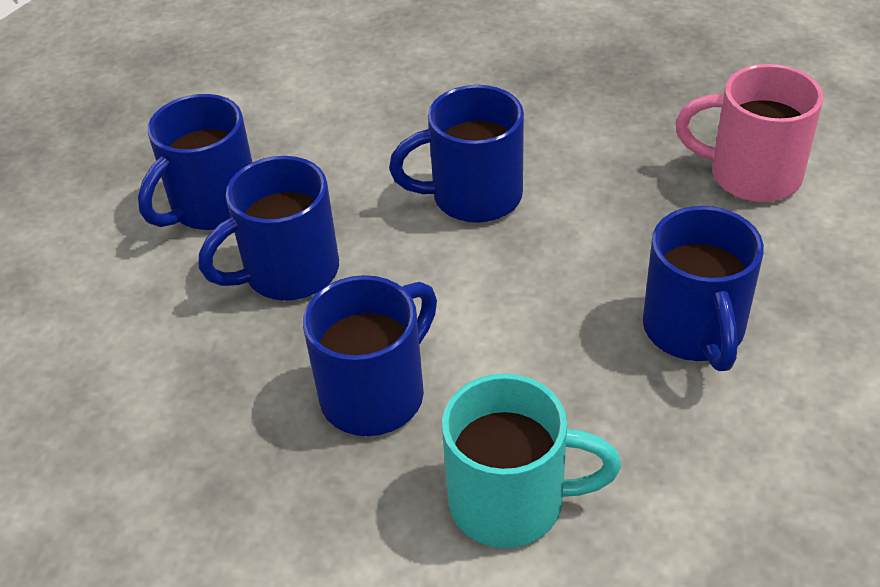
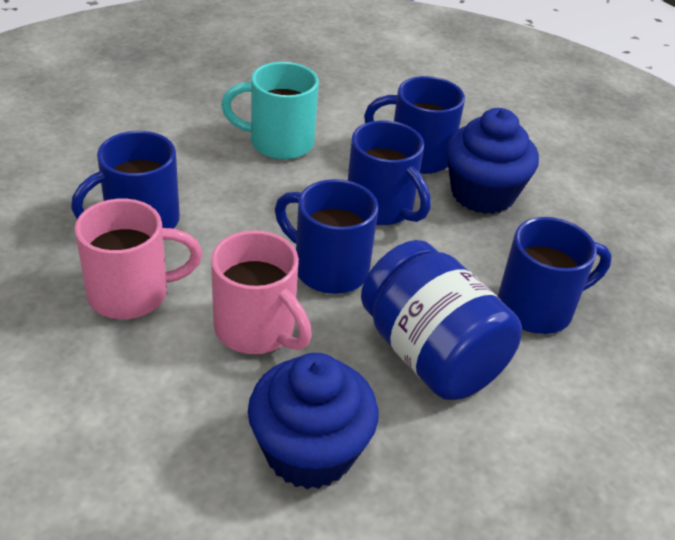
blue cupcake: 0 -> 2
blue jar: 0 -> 1
pink mug: 1 -> 2

